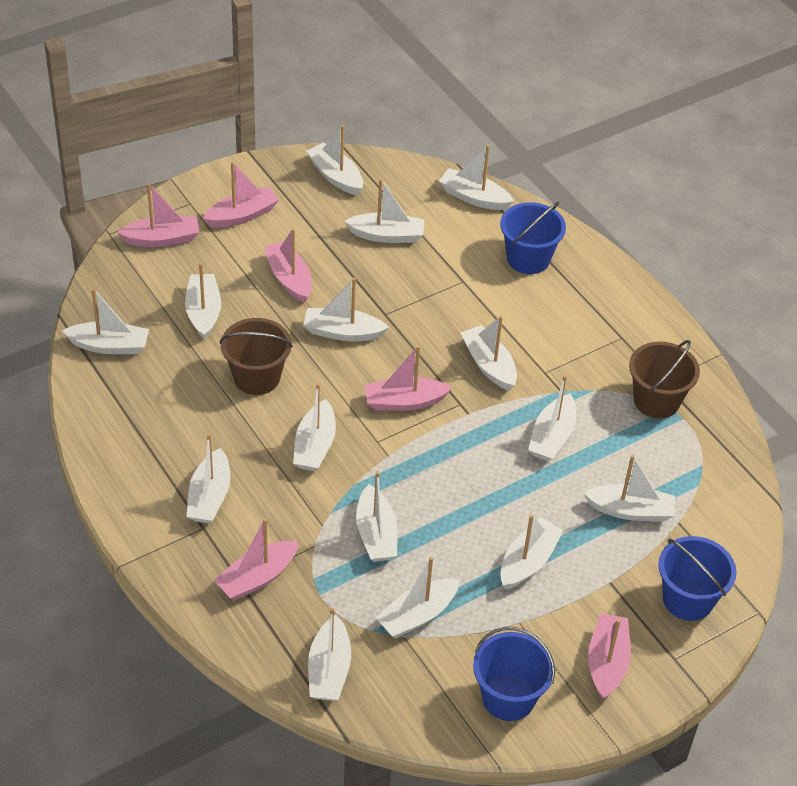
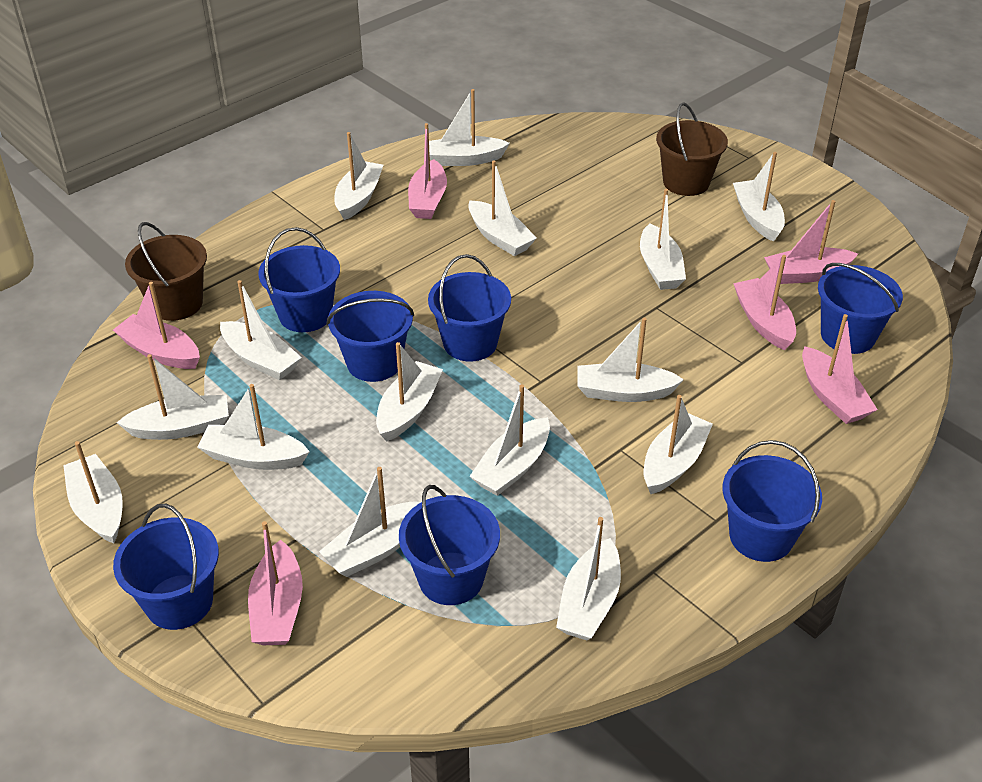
blue bucket: 3 -> 7

